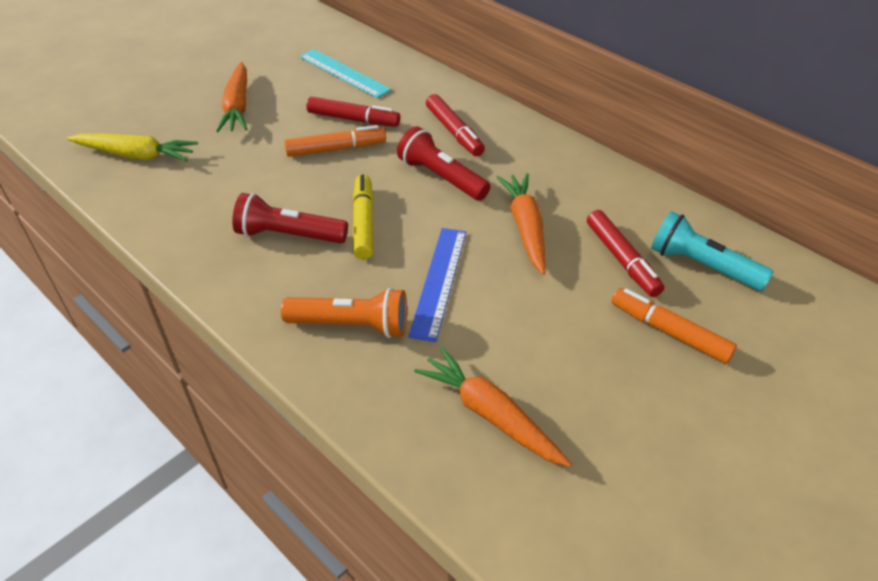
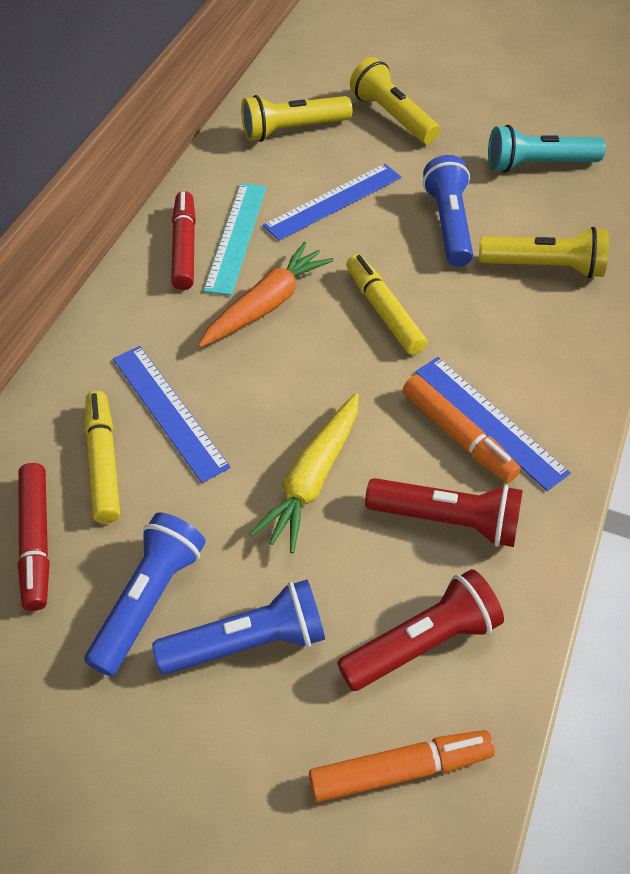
blue flashlight: 0 -> 3
blue ruler: 1 -> 3
orange carrot: 3 -> 1
orange flashlight: 1 -> 0
red marker: 3 -> 2
yellow flashlight: 0 -> 3
yellow marker: 1 -> 2

